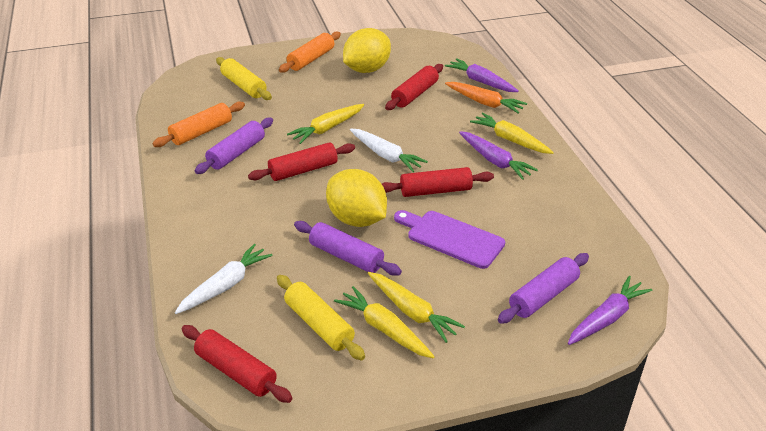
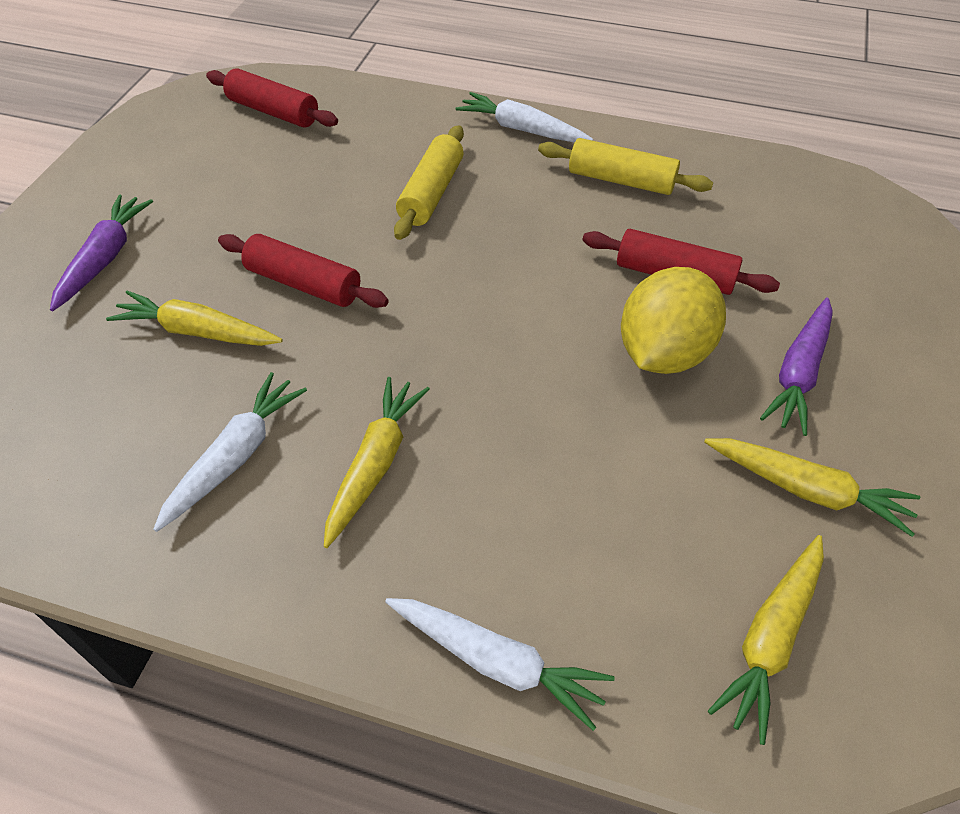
orange carrot: 1 -> 0
orange rolling pin: 2 -> 0
purple carrot: 3 -> 2
purple cutting board: 1 -> 0
purple rolling pin: 3 -> 0
red rolling pin: 4 -> 3
white carrot: 2 -> 3
yellow lemon: 2 -> 1

